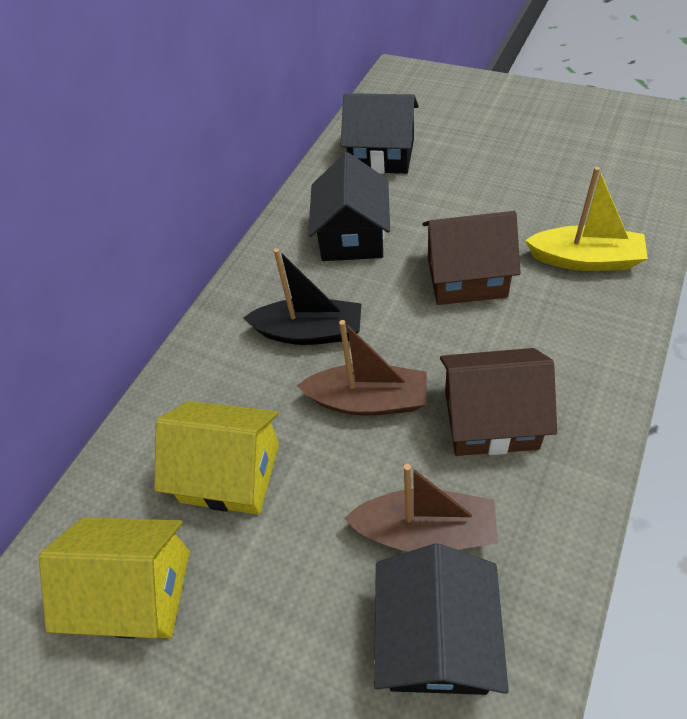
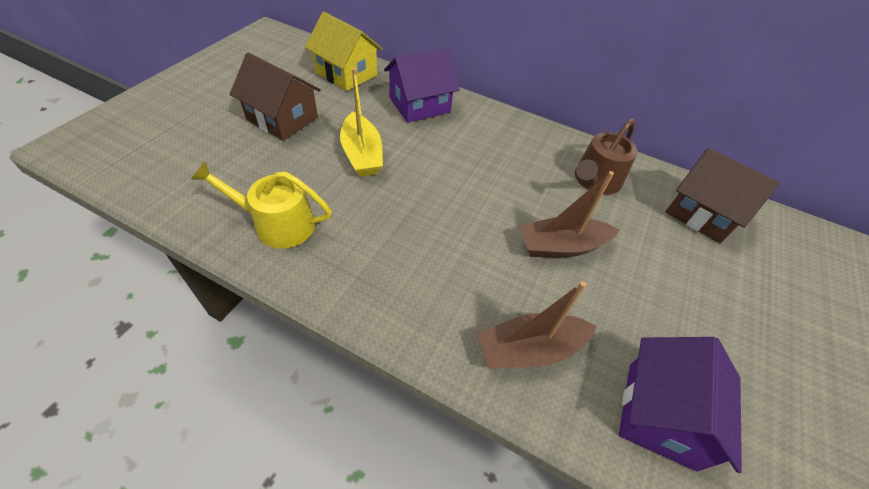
black boat: 1 -> 0
black house: 3 -> 0
brown watering can: 0 -> 1
purple house: 0 -> 2
yellow house: 2 -> 1
yellow watering can: 0 -> 1

